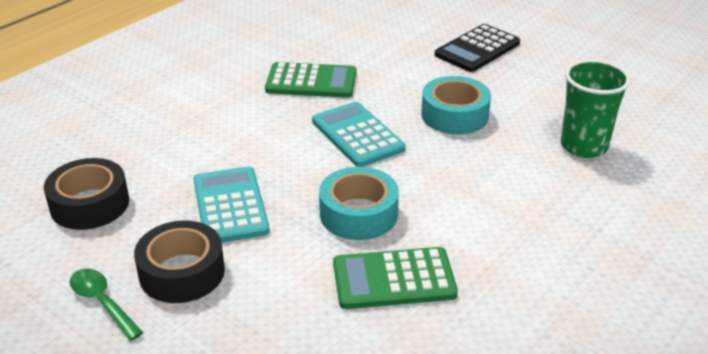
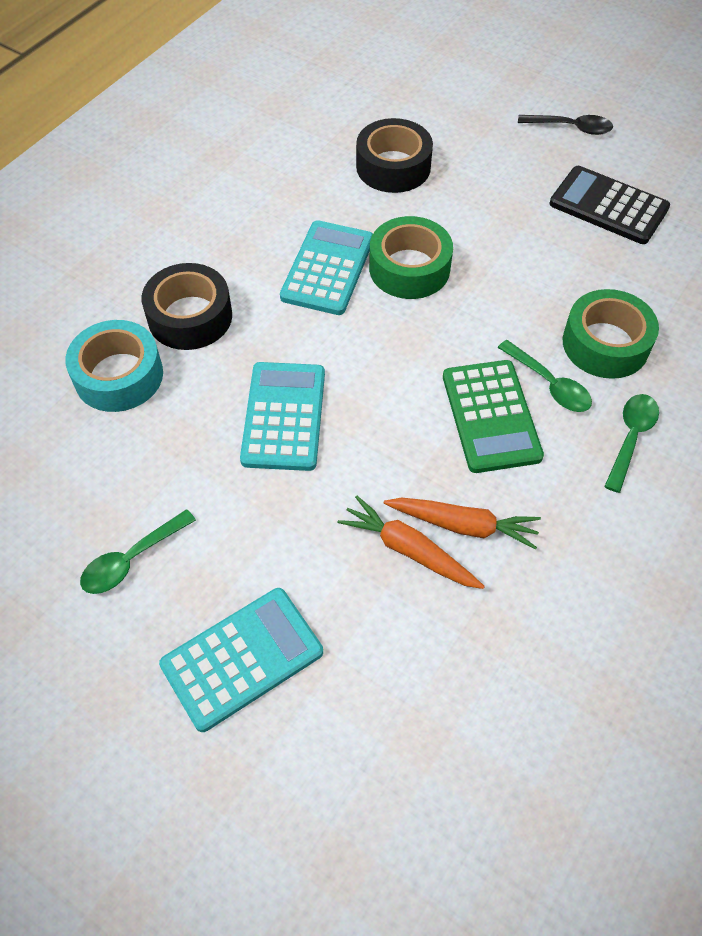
black spoon: 0 -> 1
green calculator: 2 -> 1
green cup: 1 -> 0
green spoon: 1 -> 3
green tape: 0 -> 2
orange carrot: 0 -> 2
turquoise calculator: 2 -> 3
turquoise tape: 2 -> 1

